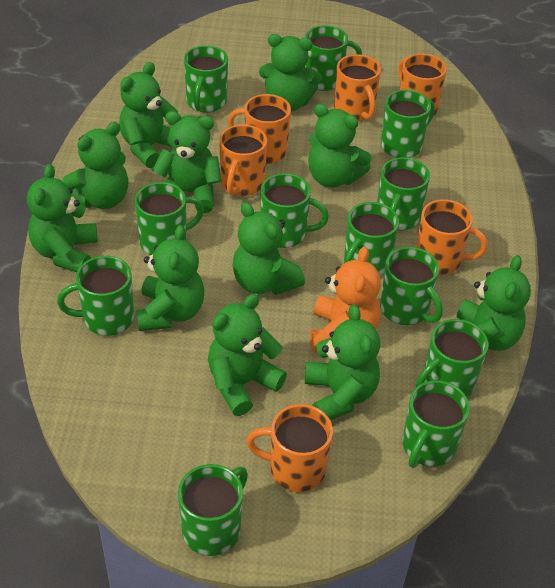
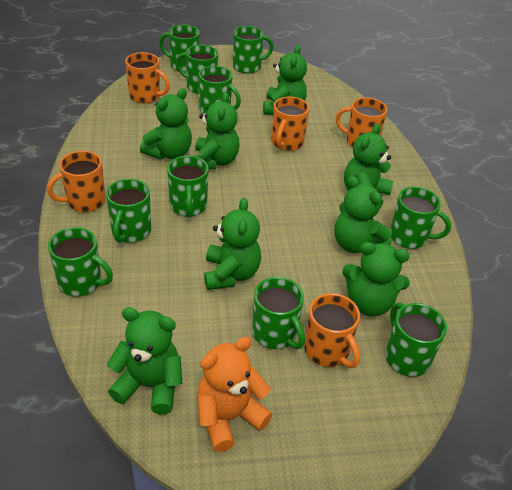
green mug: 12 -> 10
green teddy bear: 11 -> 8
orange mug: 6 -> 5

